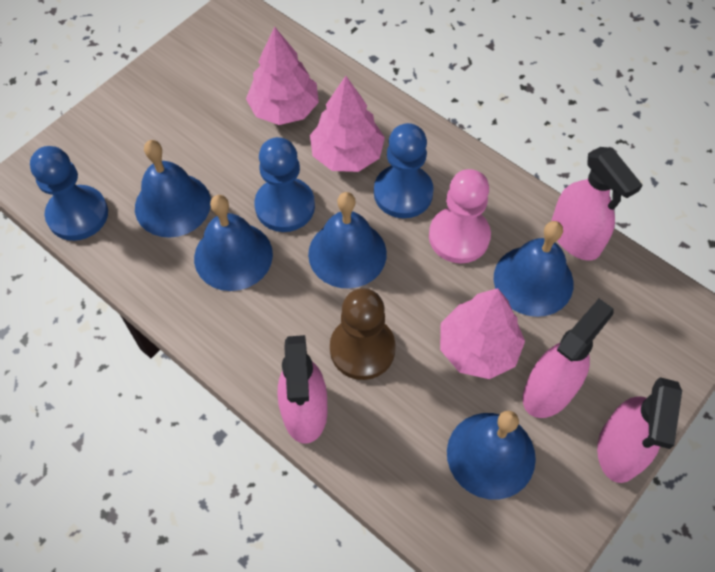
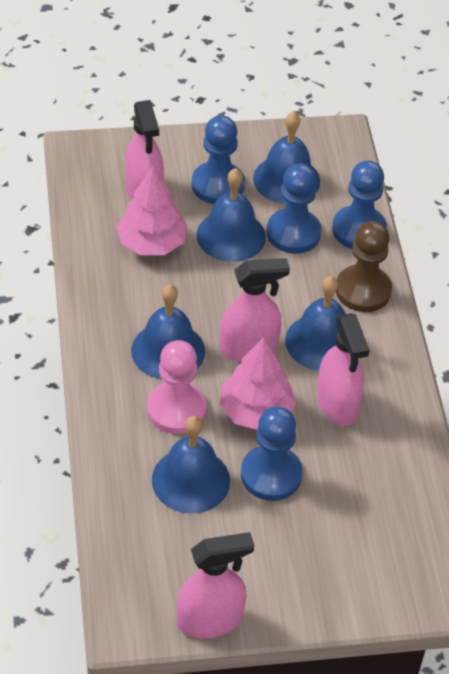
blue pawn: 3 -> 4
pink tree: 3 -> 2

